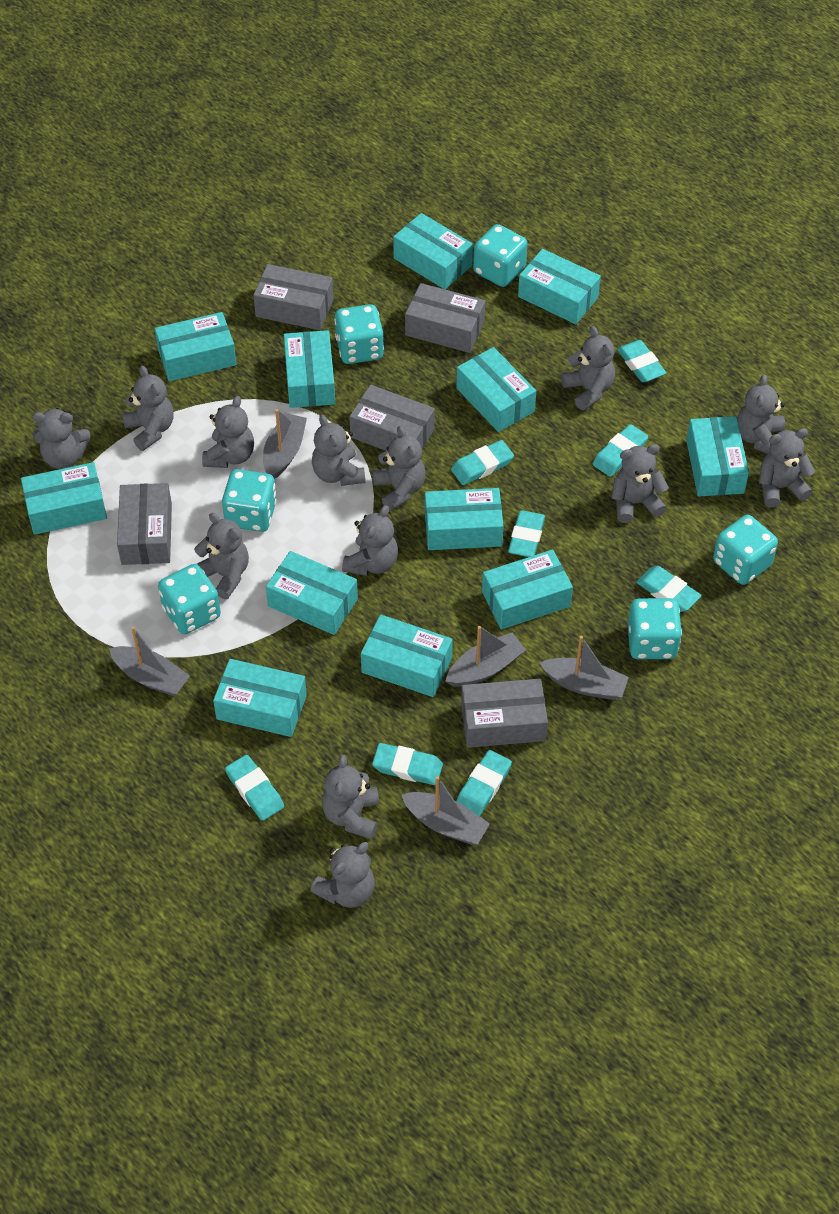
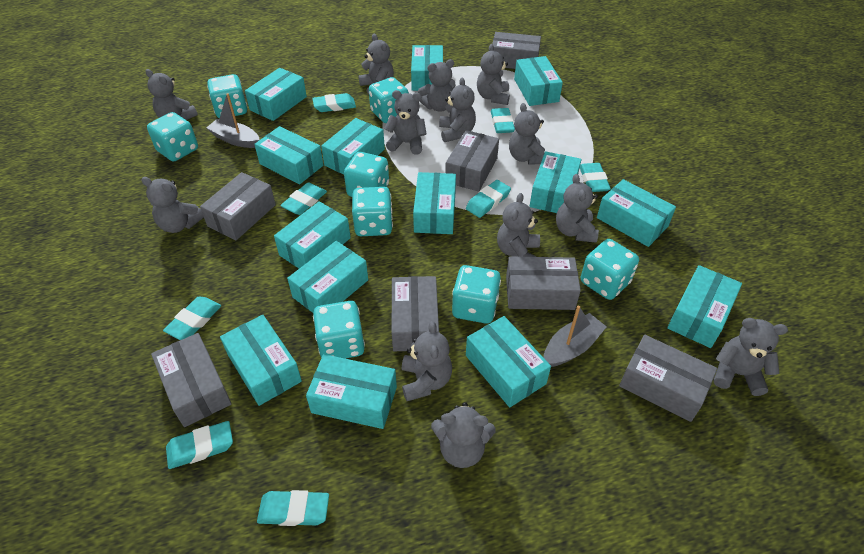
grey boat: 5 -> 2
grey box: 5 -> 7
turquoise box: 12 -> 14
turquoise dice: 6 -> 8

